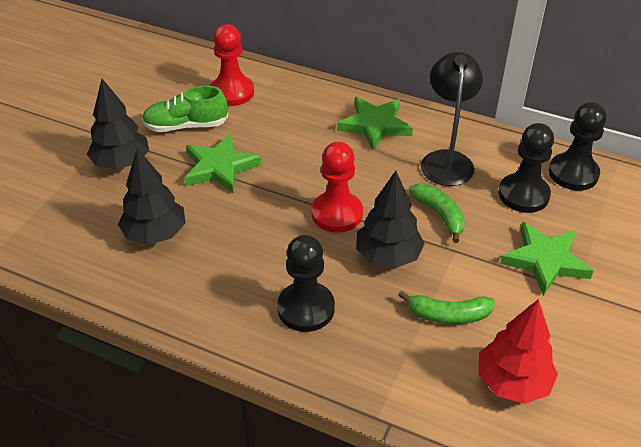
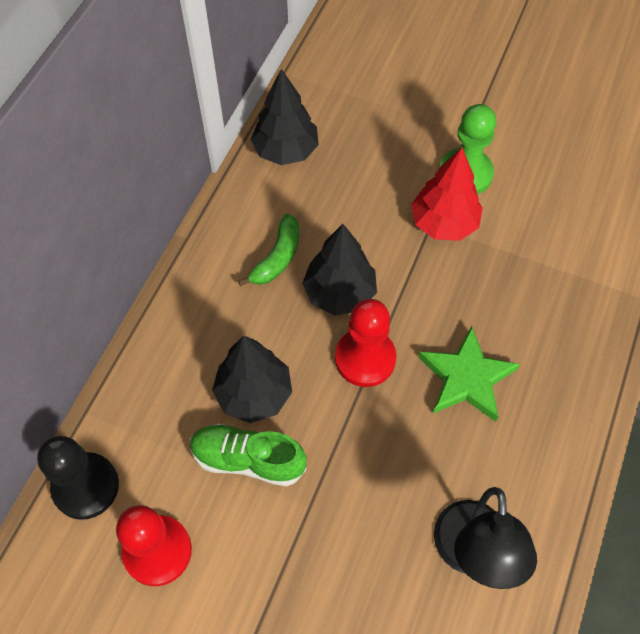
black pawn: 3 -> 1
green banana: 2 -> 1
green pawn: 0 -> 1
green star: 3 -> 1

